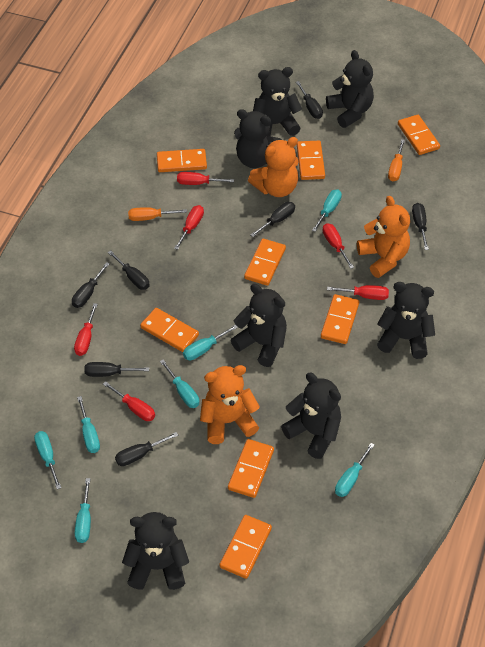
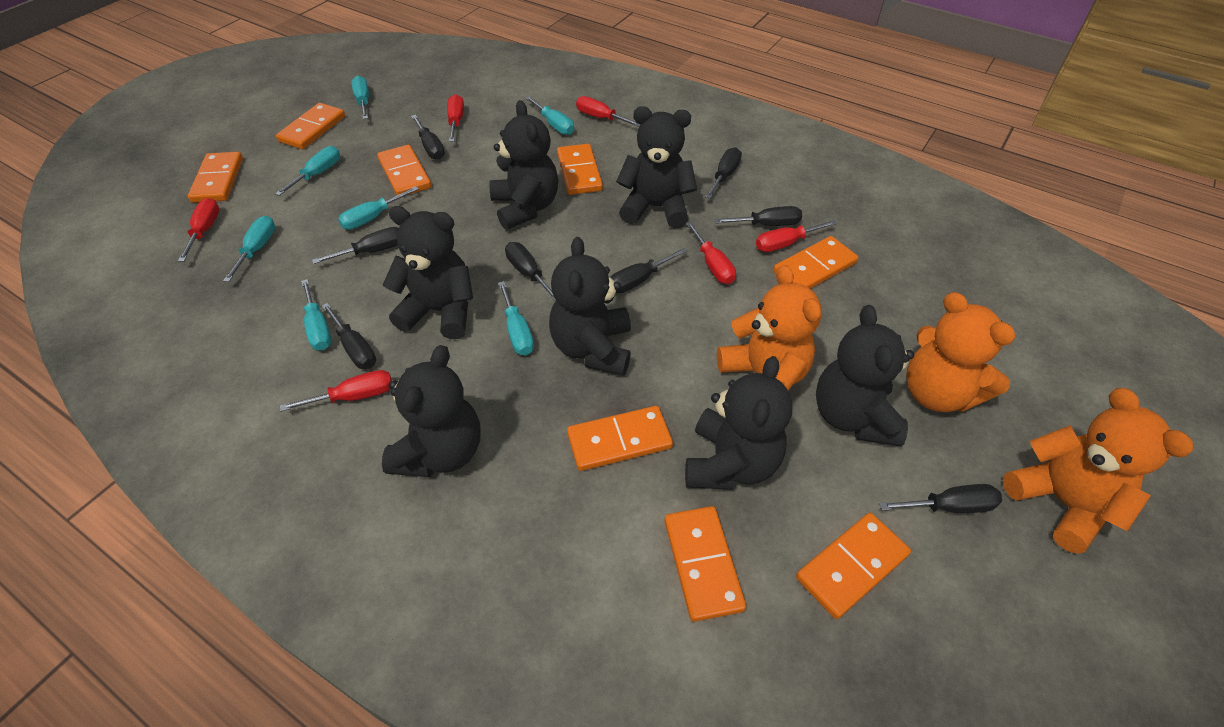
black screwdriver: 7 -> 8
orange screwdriver: 2 -> 0

